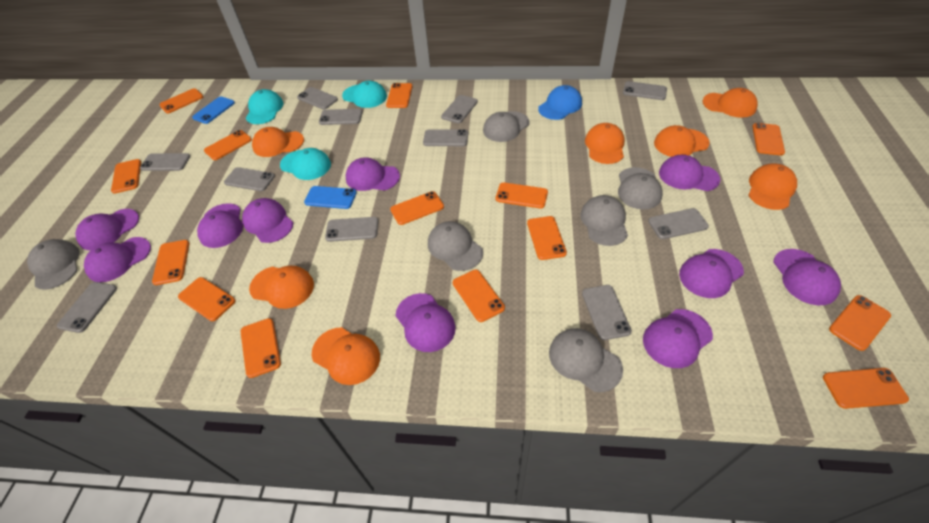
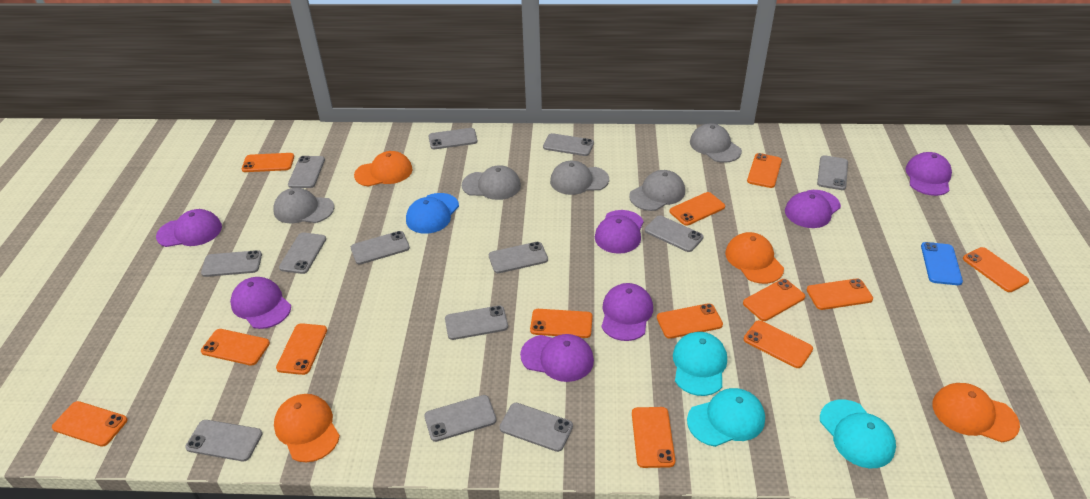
blue phone: 2 -> 1
grey cap: 6 -> 5
grey phone: 11 -> 13
orange cap: 7 -> 4
orange phone: 14 -> 13
purple cap: 10 -> 7

